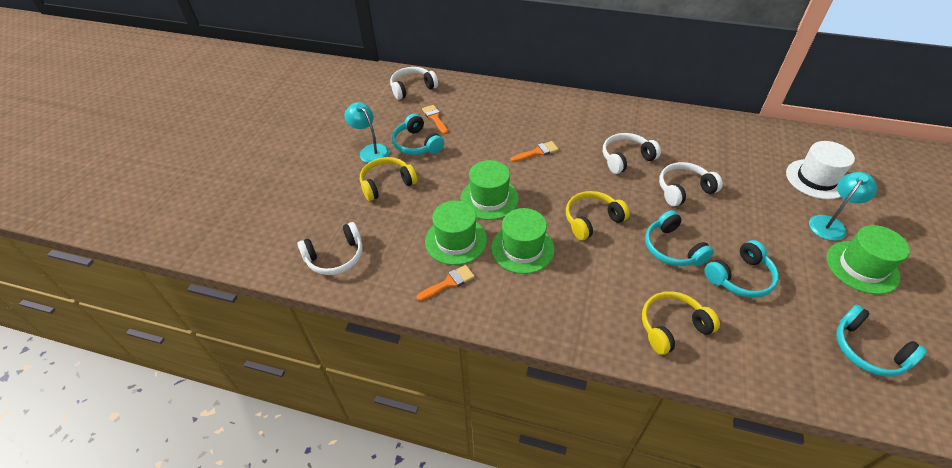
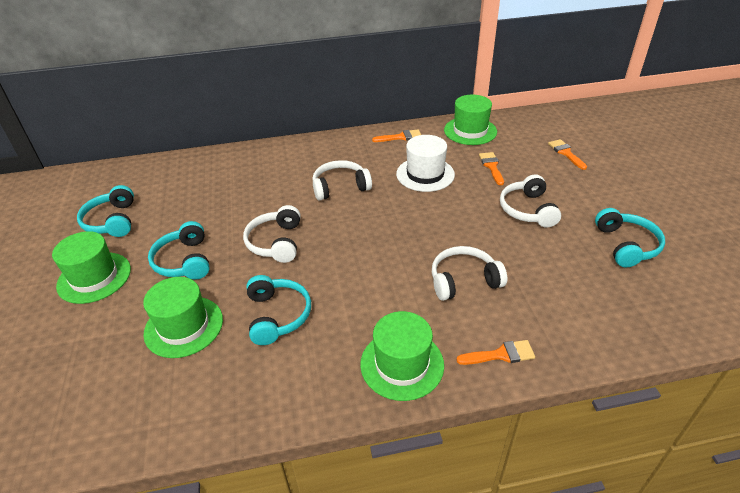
orange brush: 3 -> 4
turquoise lamp: 2 -> 0
yellow headphones: 3 -> 0

